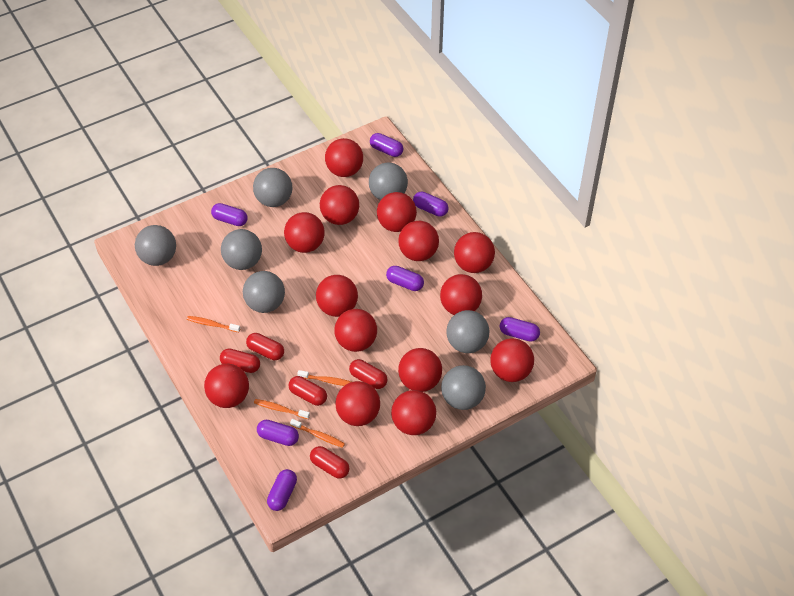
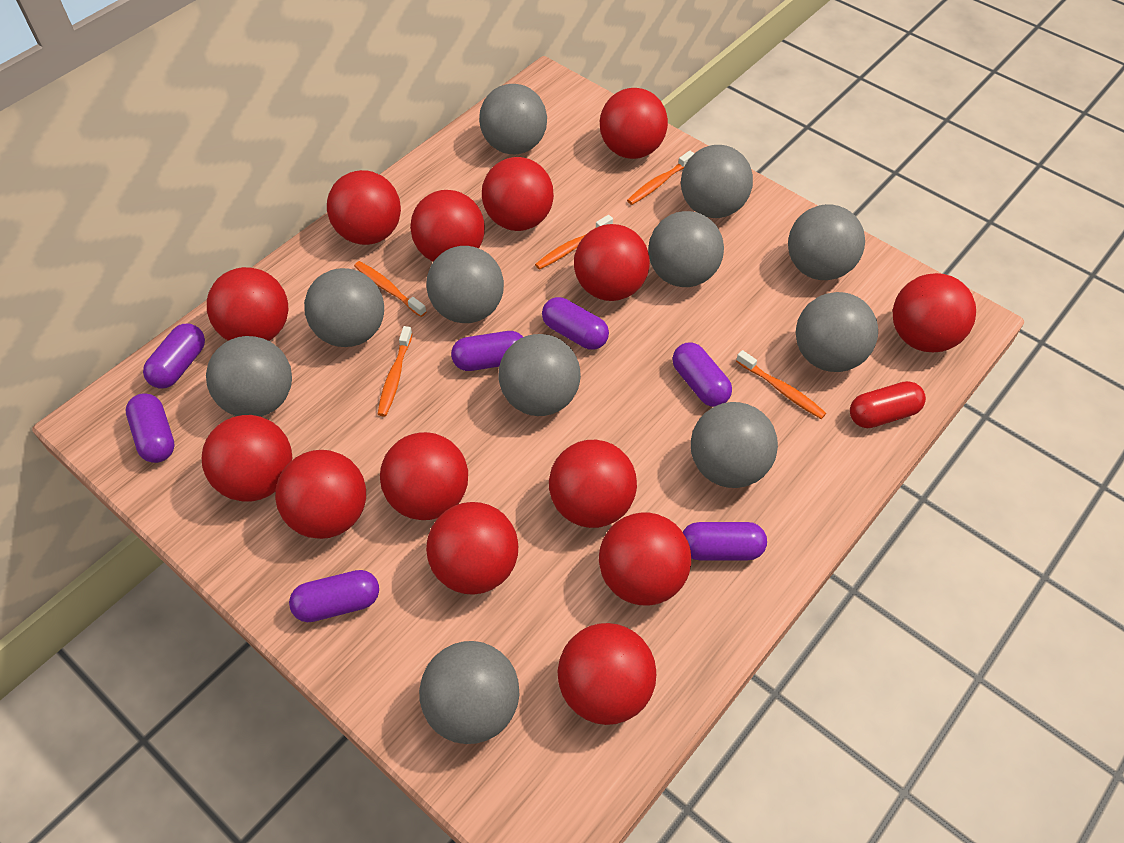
grey ball: 7 -> 11
orange toothbrush: 4 -> 5
red capsule: 5 -> 1

